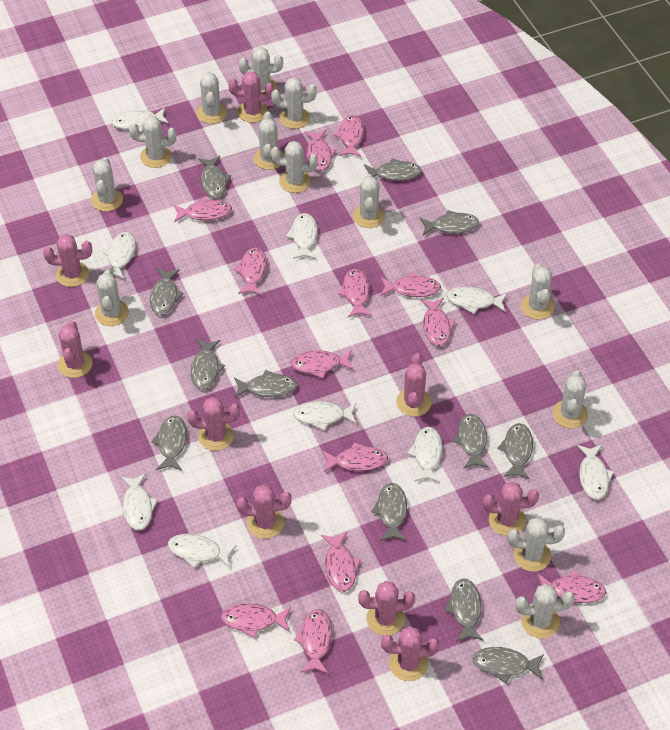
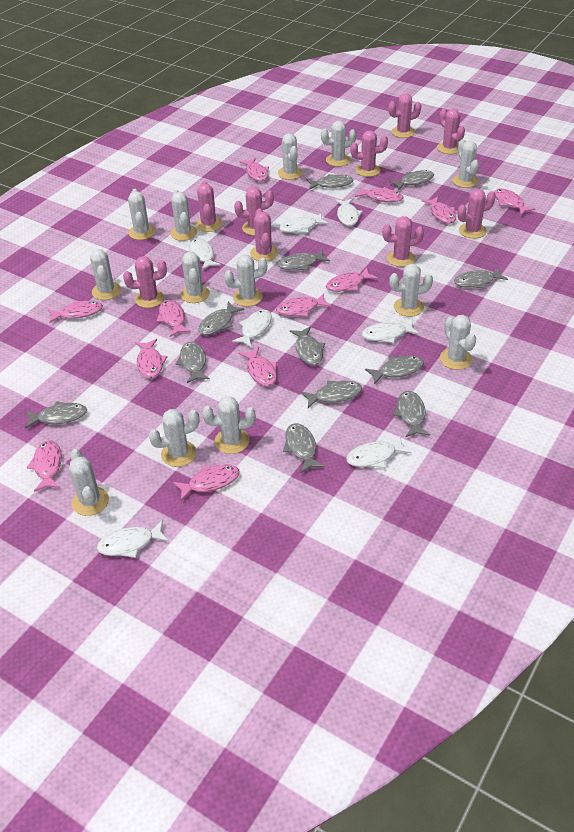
pink fish: 13 -> 12
white fish: 9 -> 7

